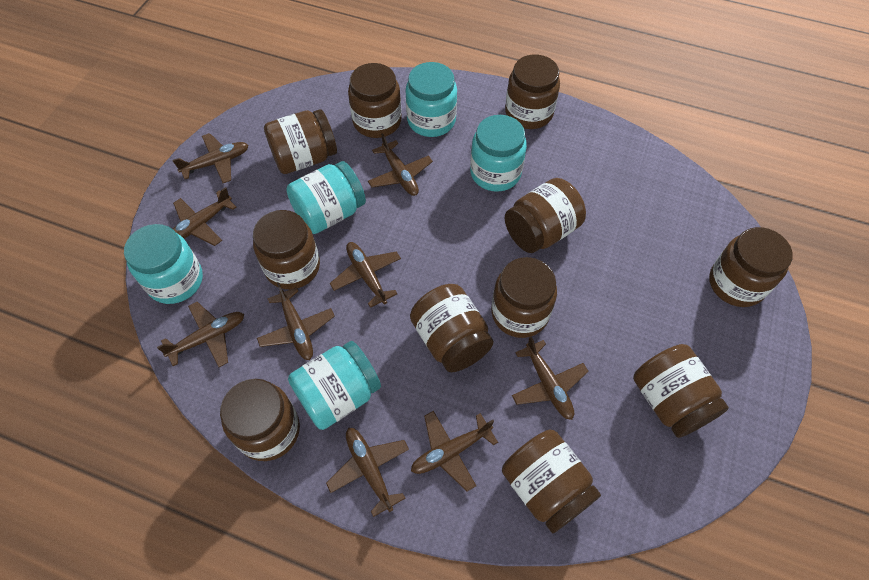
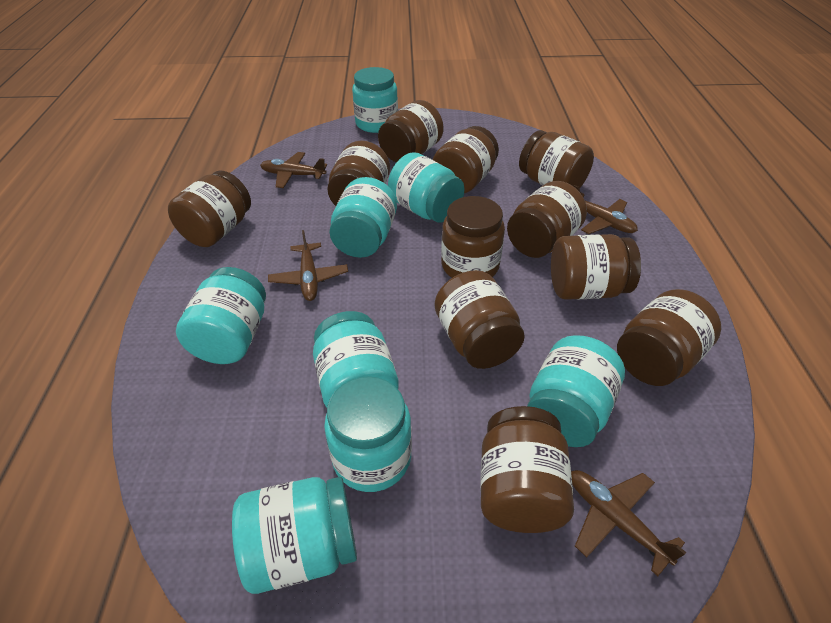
brown plane: 9 -> 4
turquoise jar: 5 -> 8

